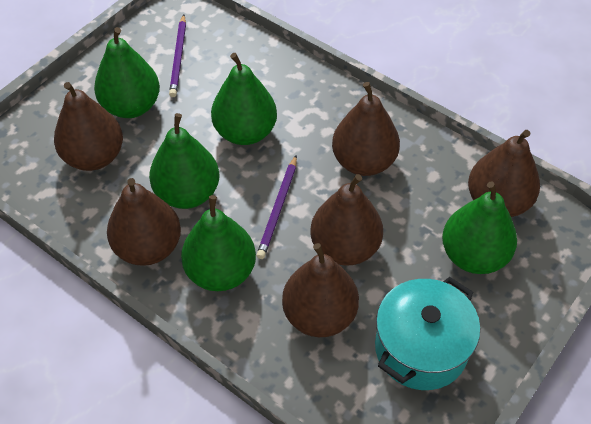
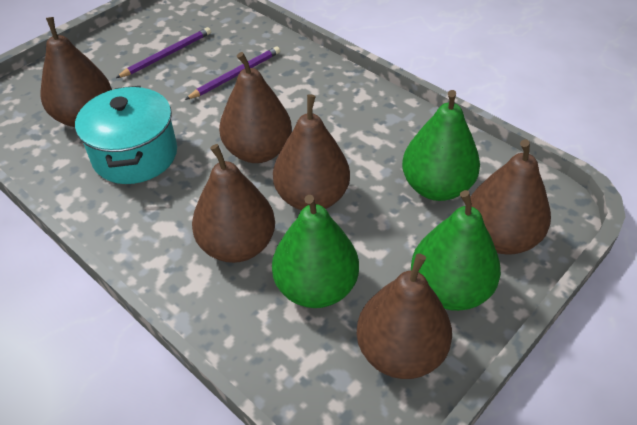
green pear: 5 -> 3

